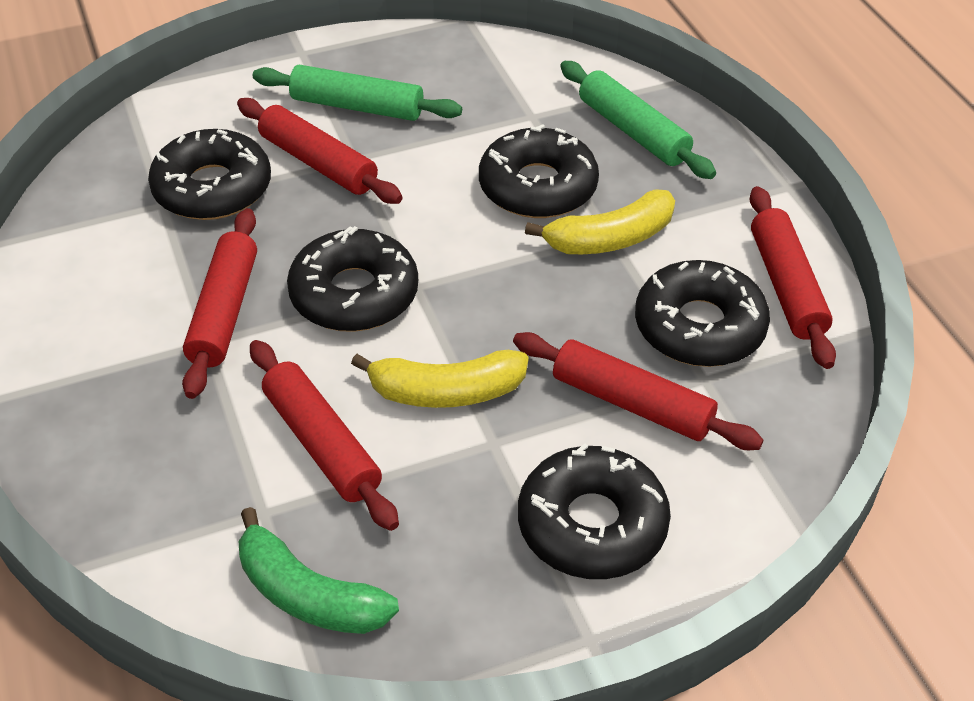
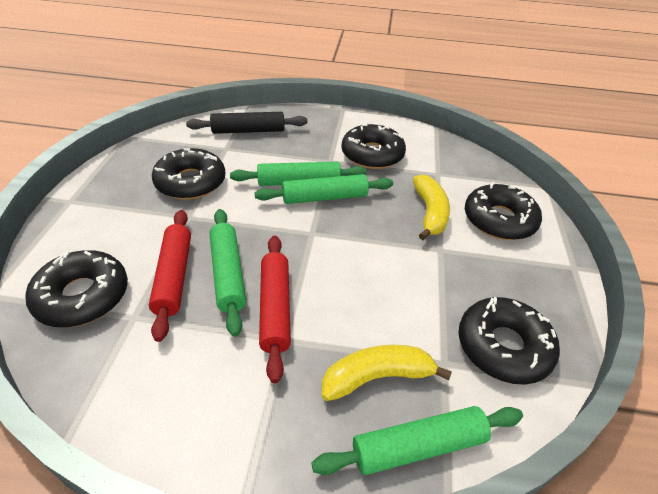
black rolling pin: 0 -> 1
green banana: 1 -> 0
green rolling pin: 2 -> 4
red rolling pin: 5 -> 2

